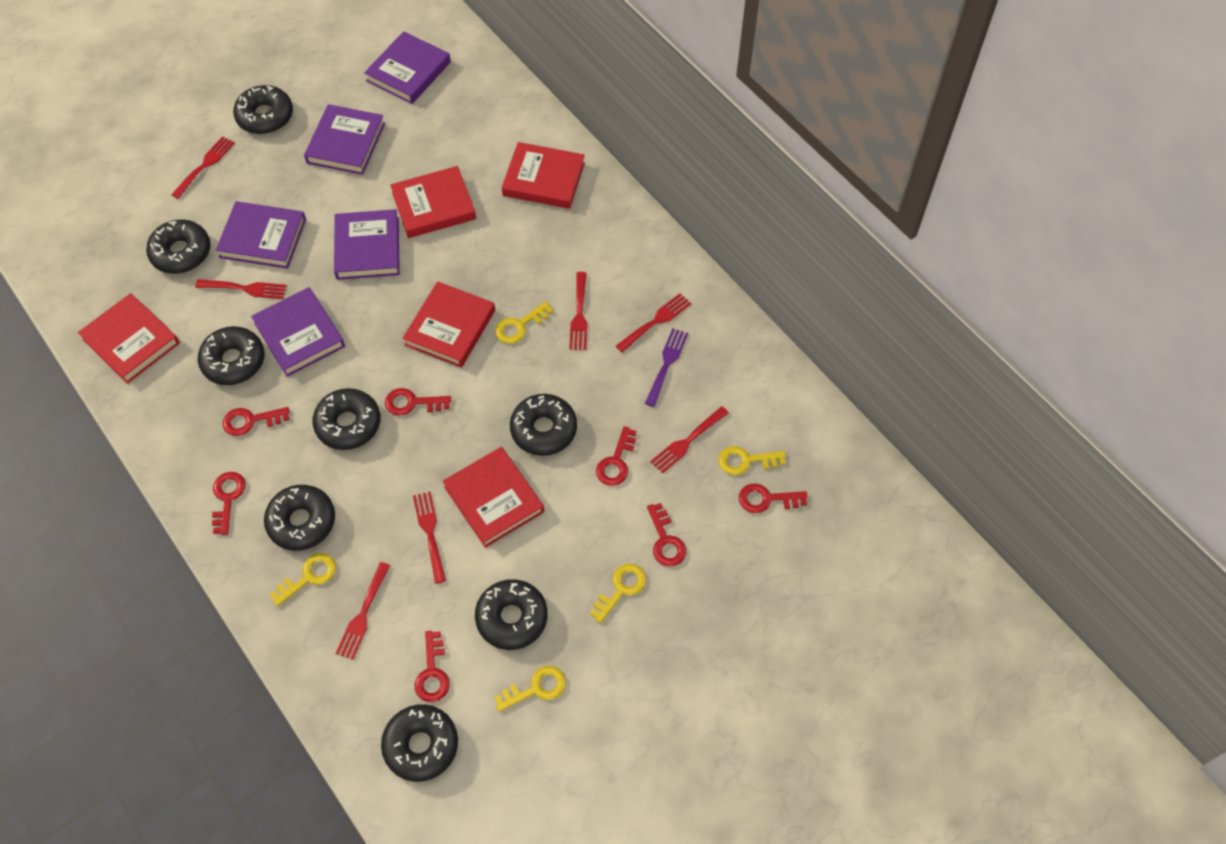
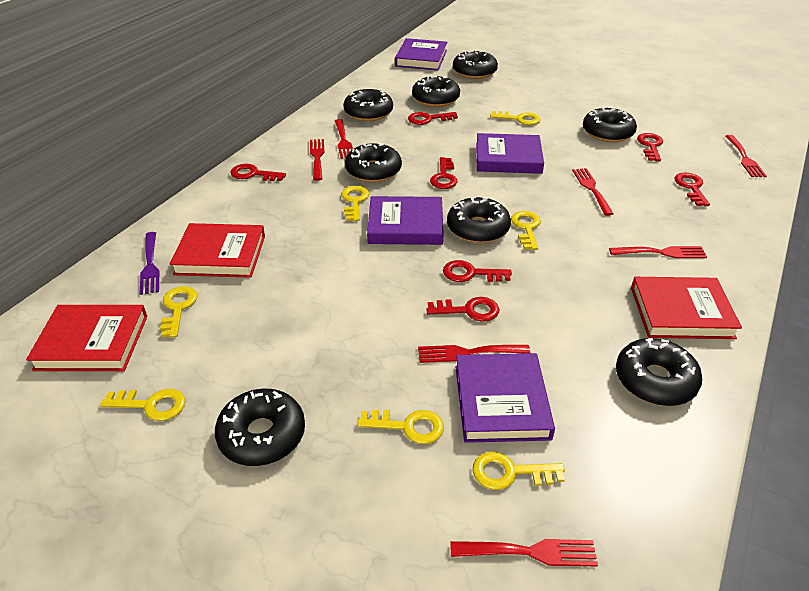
purple book: 5 -> 4
red book: 5 -> 3
yellow key: 5 -> 7

